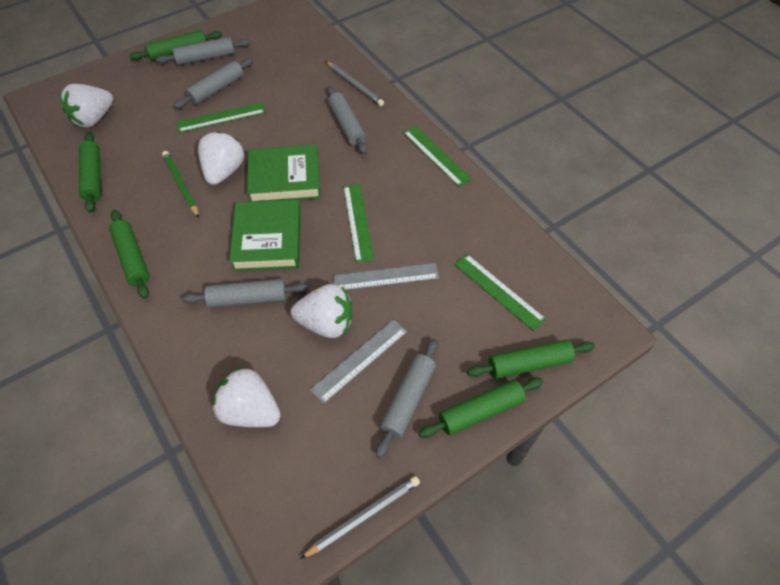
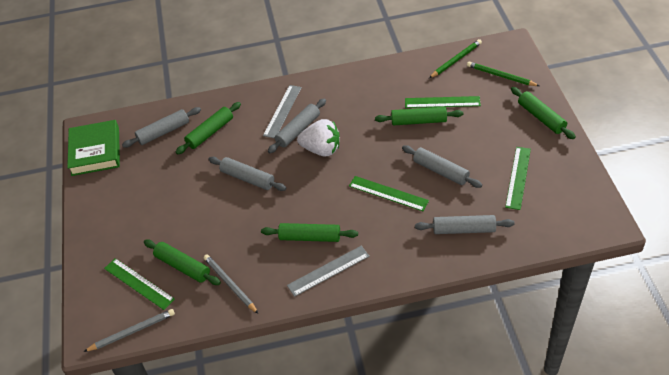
green book: 2 -> 1
green pencil: 1 -> 2
white strawberry: 4 -> 1

